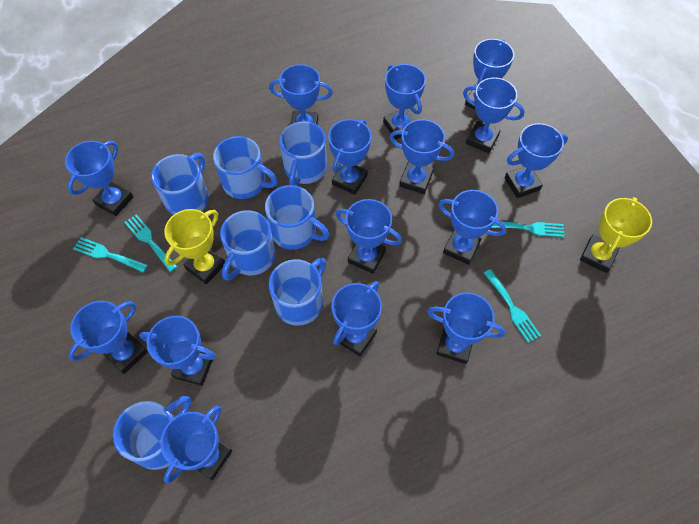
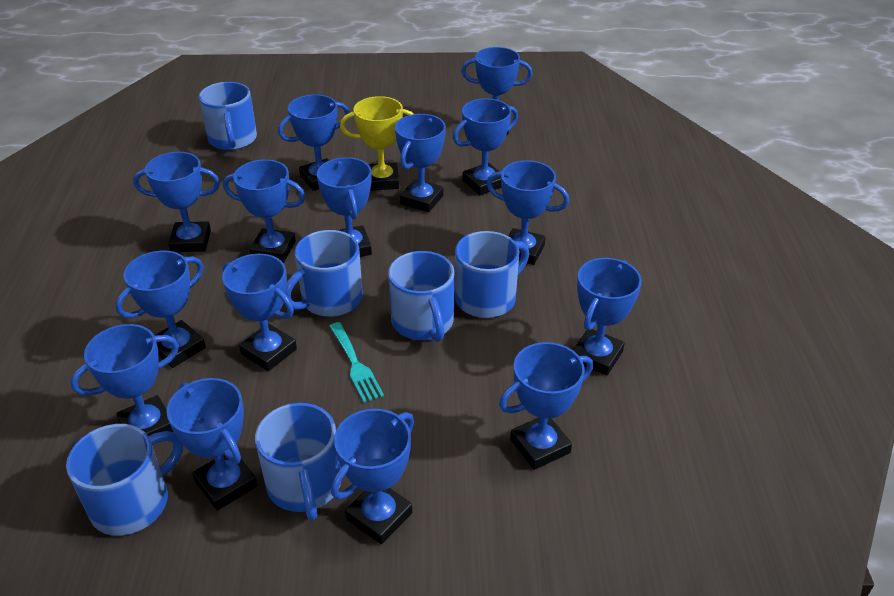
blue mug: 7 -> 6
turquoise fork: 4 -> 1
yellow trophy: 2 -> 1

